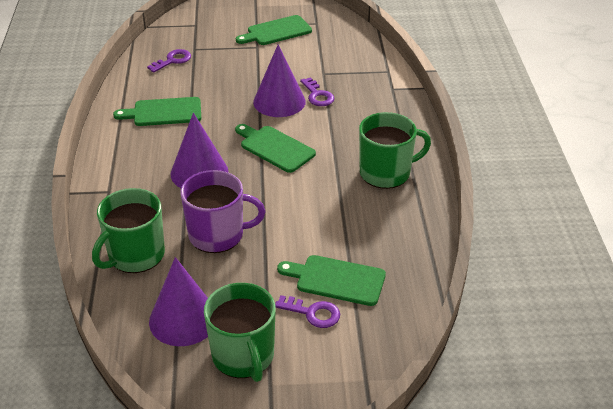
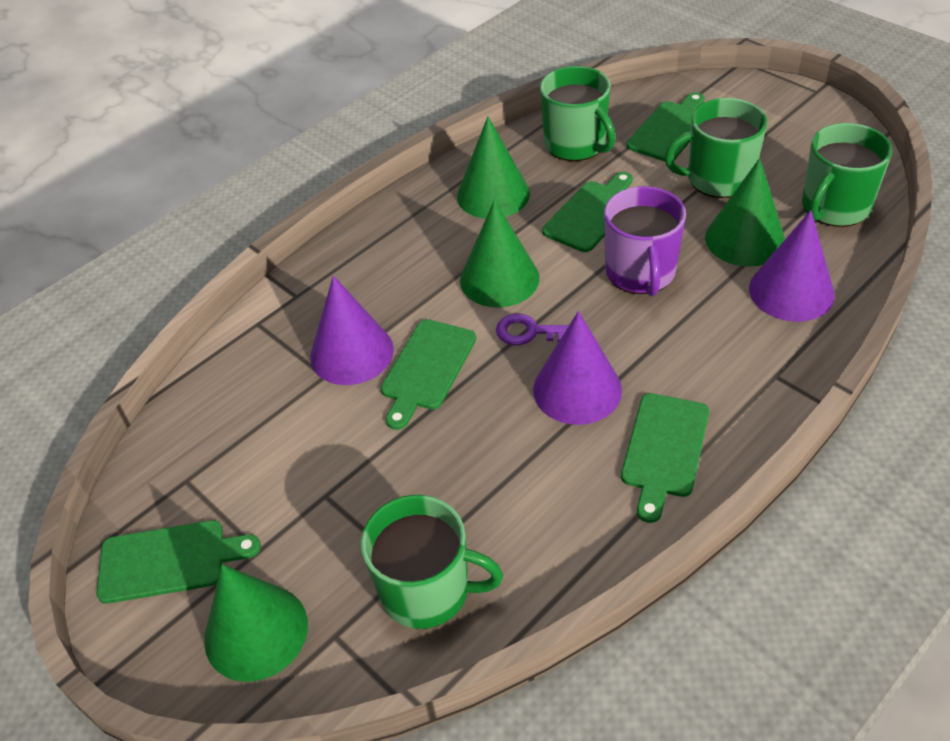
green cone: 0 -> 4
green cutting board: 4 -> 5
green mug: 3 -> 4
purple key: 3 -> 1

